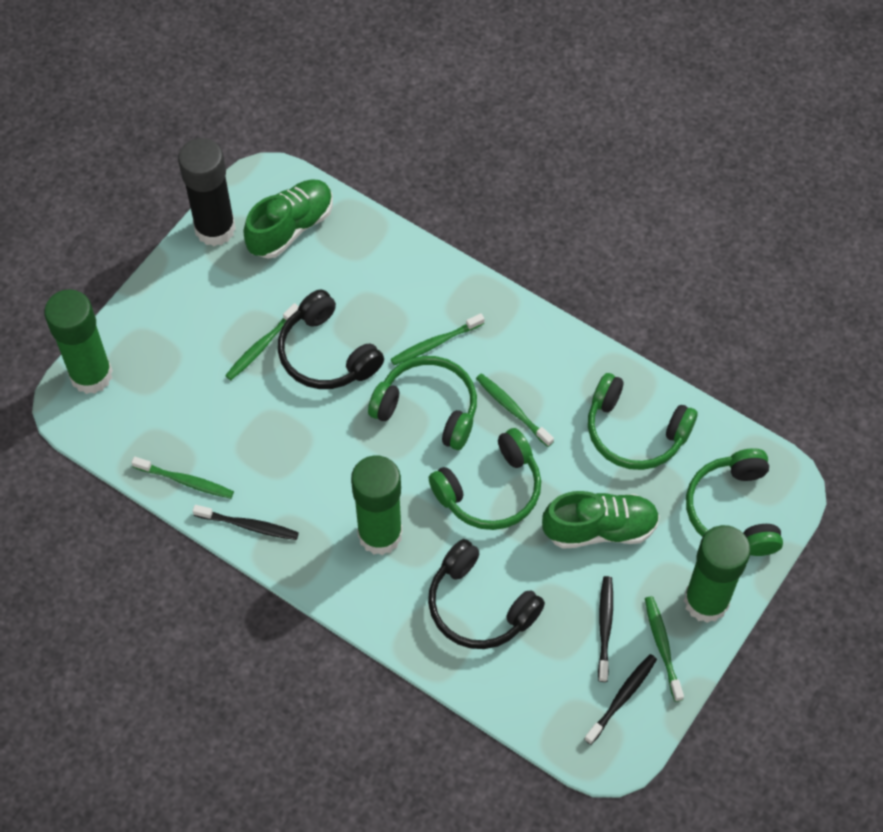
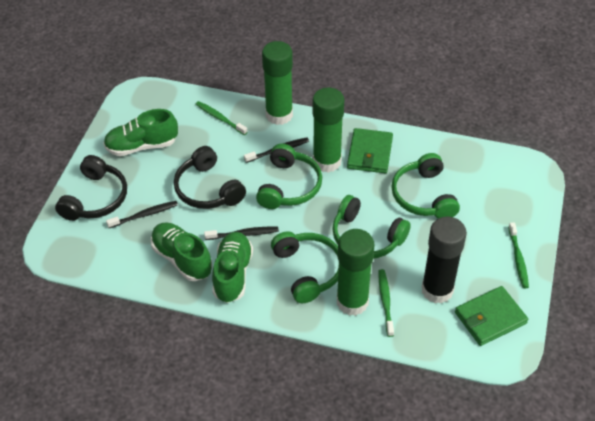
green shoe: 2 -> 3
green toothbrush: 5 -> 3
green wallet: 0 -> 2

